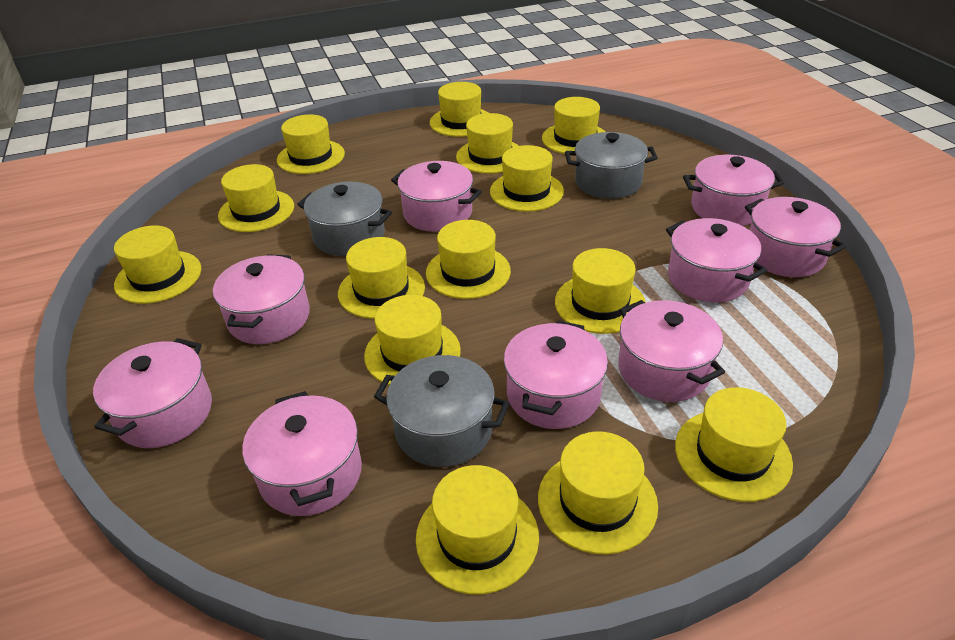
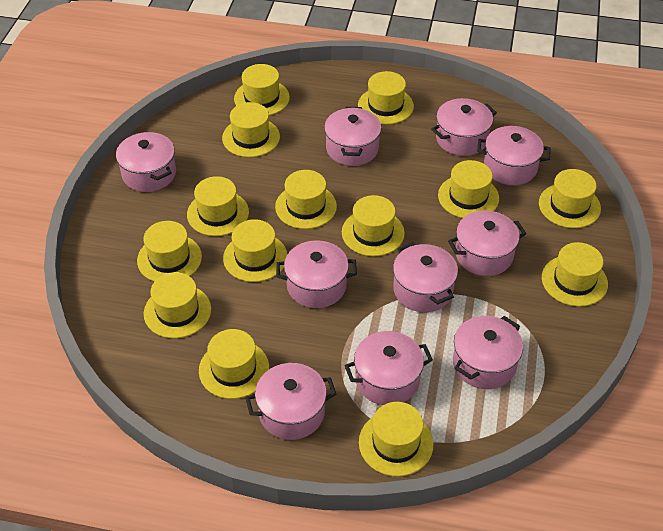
grey pot: 3 -> 0
pink pot: 9 -> 10

